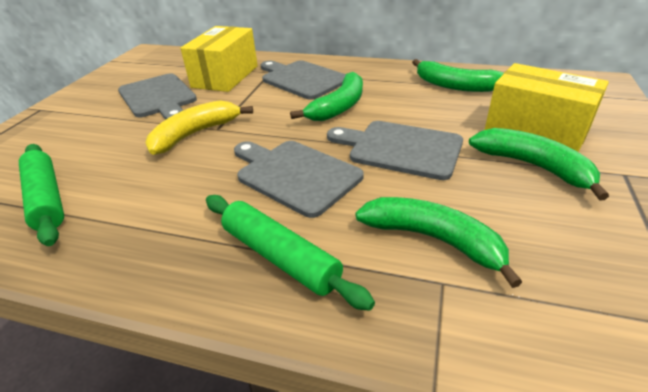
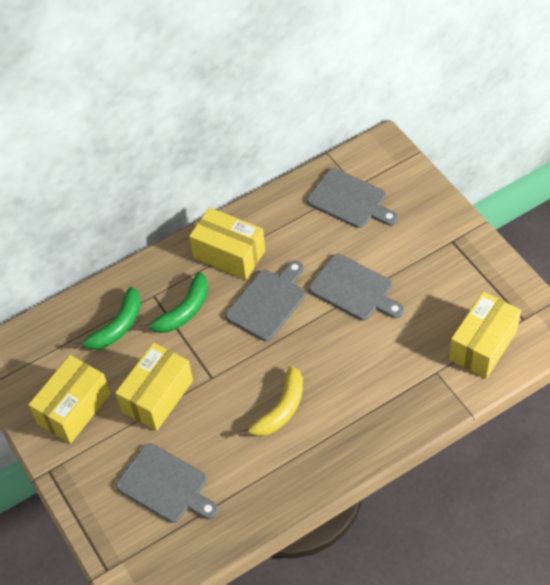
green banana: 4 -> 2
green rolling pin: 2 -> 0
yellow box: 2 -> 4

